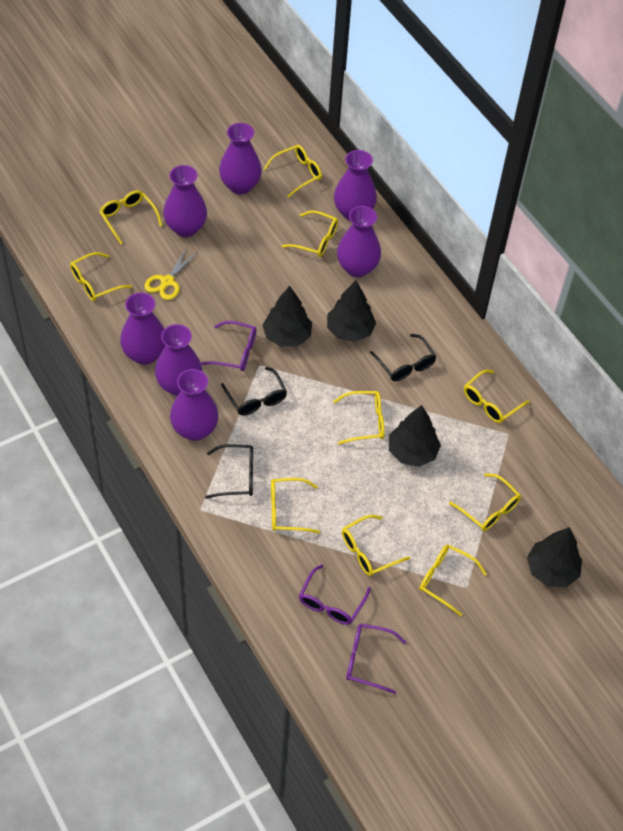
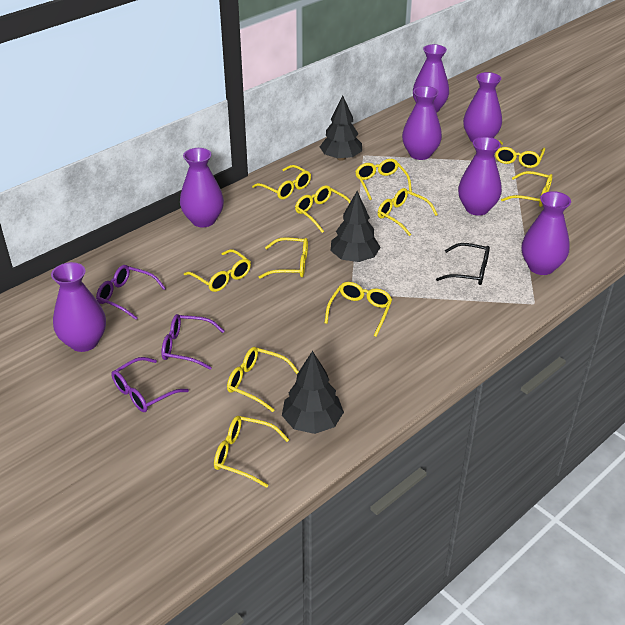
black glasses: 3 -> 1
black tree: 4 -> 3
yellow glasses: 10 -> 11
yellow scissors: 1 -> 0

